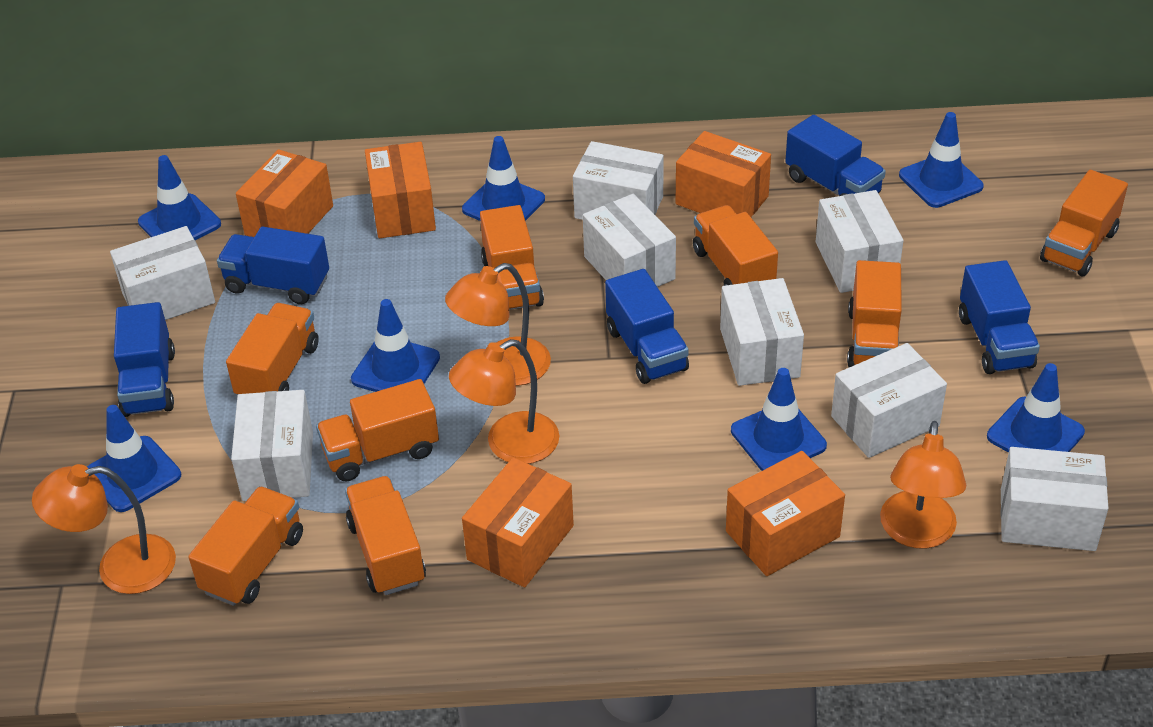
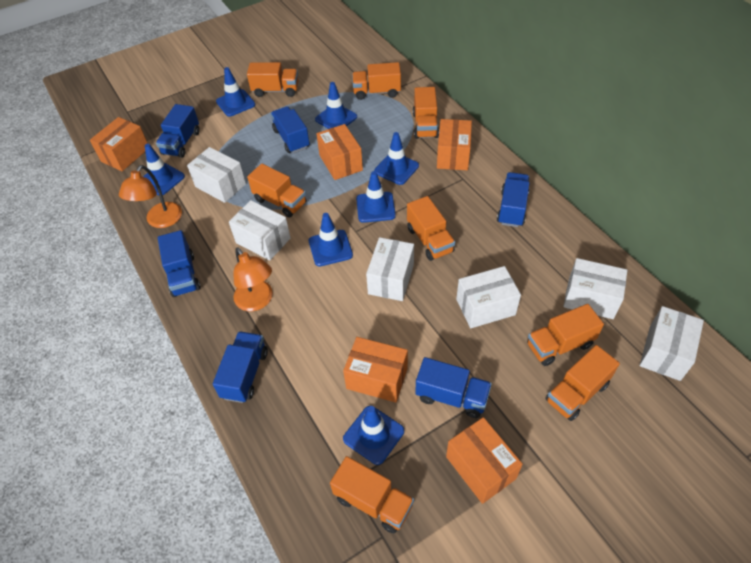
blue truck: 5 -> 6
orange lamp: 4 -> 2
white box: 8 -> 6

